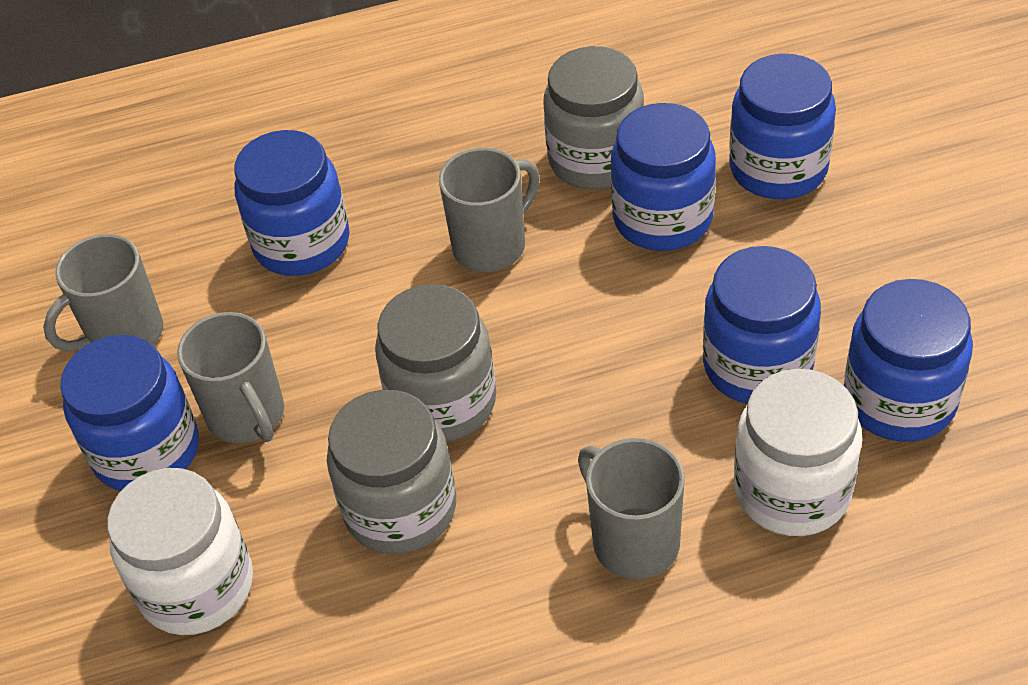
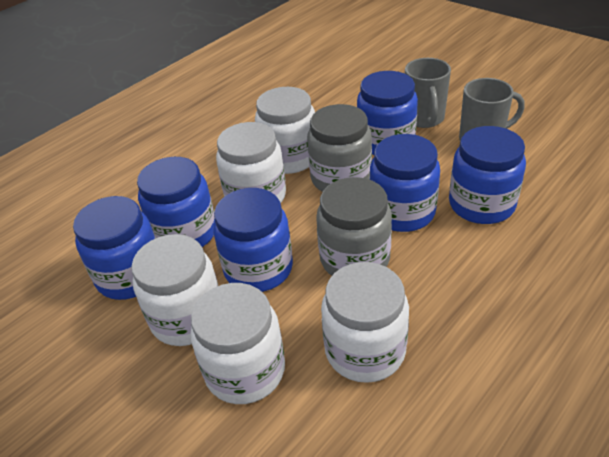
grey jar: 3 -> 2
grey mug: 4 -> 2
white jar: 2 -> 5

